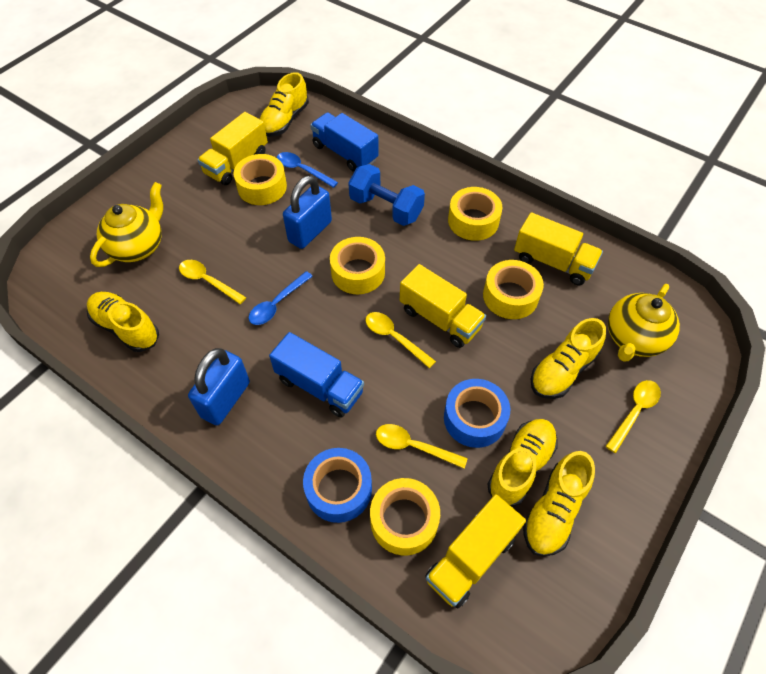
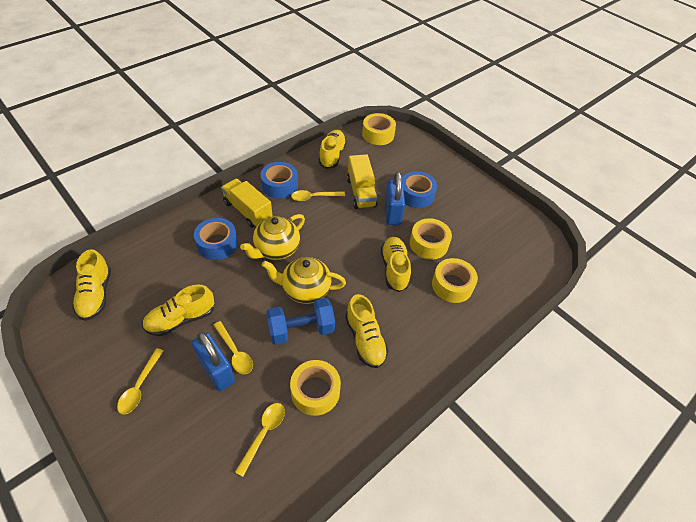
blue spoon: 2 -> 0
blue tape: 2 -> 3
blue truck: 2 -> 0
yellow tape: 5 -> 4
yellow truck: 4 -> 2

